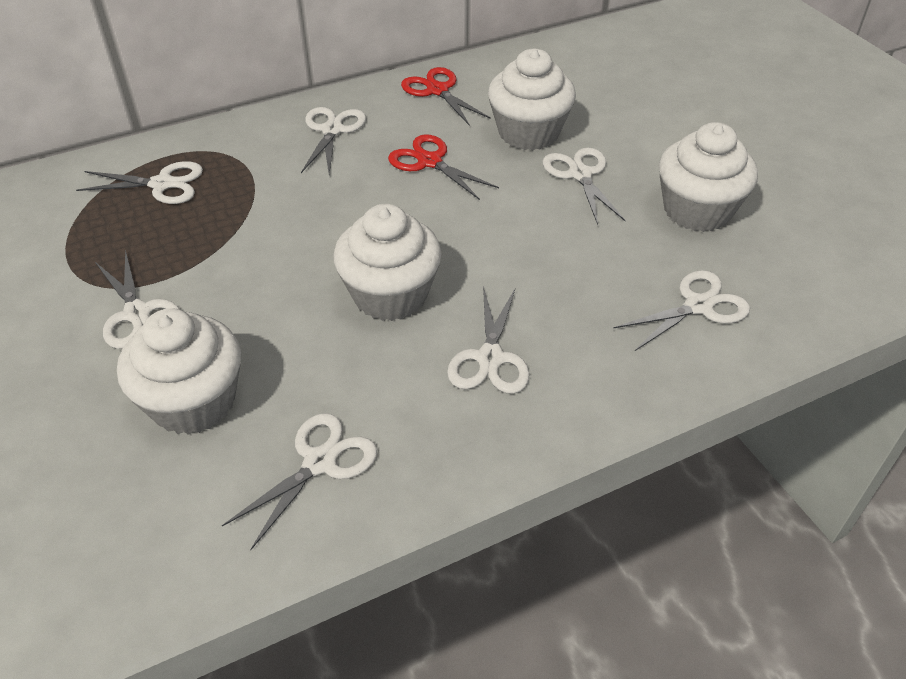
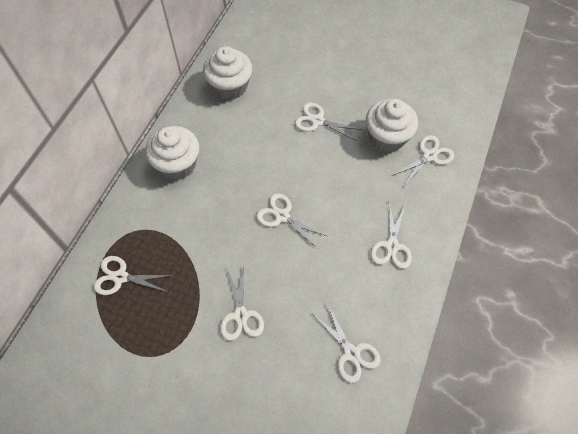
red scissors: 2 -> 0
white cupcake: 4 -> 3

